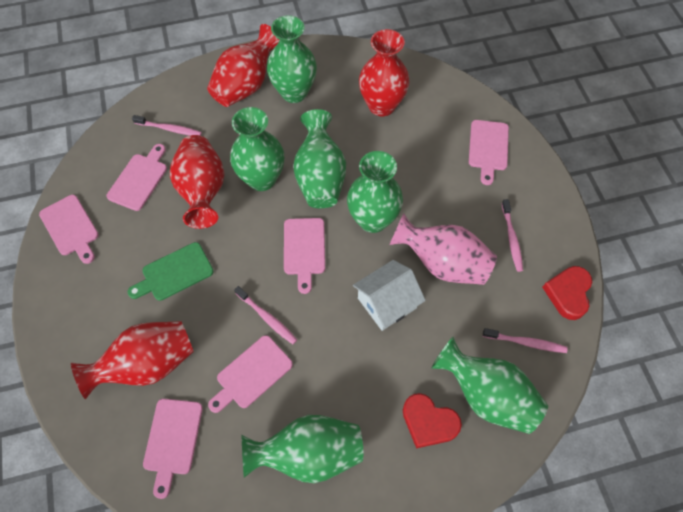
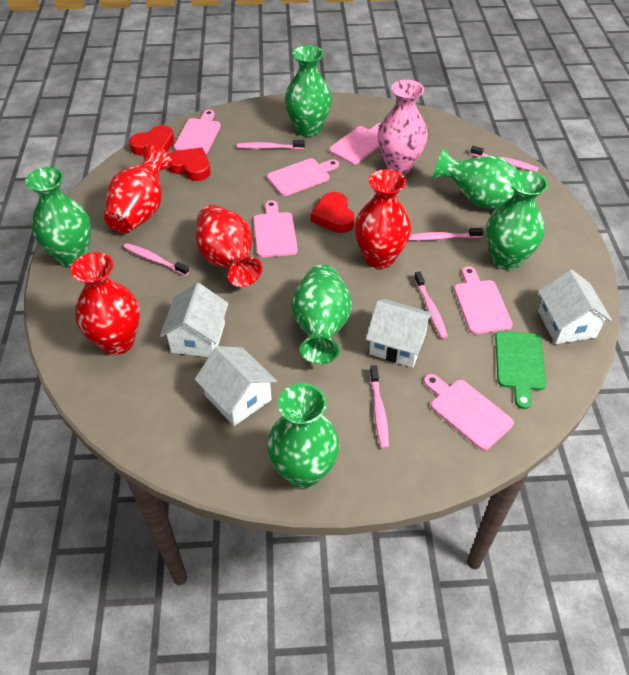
pink toothbrush: 4 -> 6
red heart: 2 -> 3
white house: 1 -> 4

